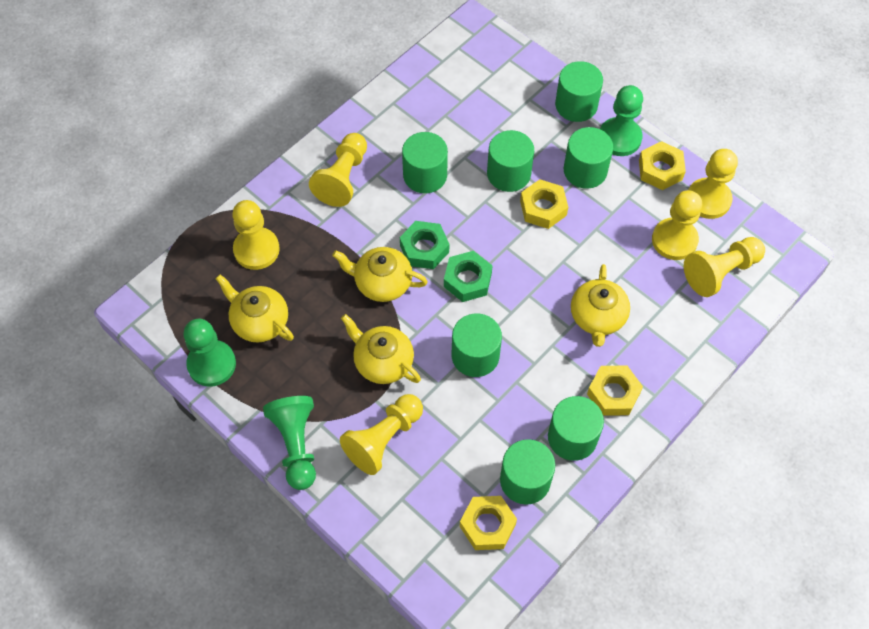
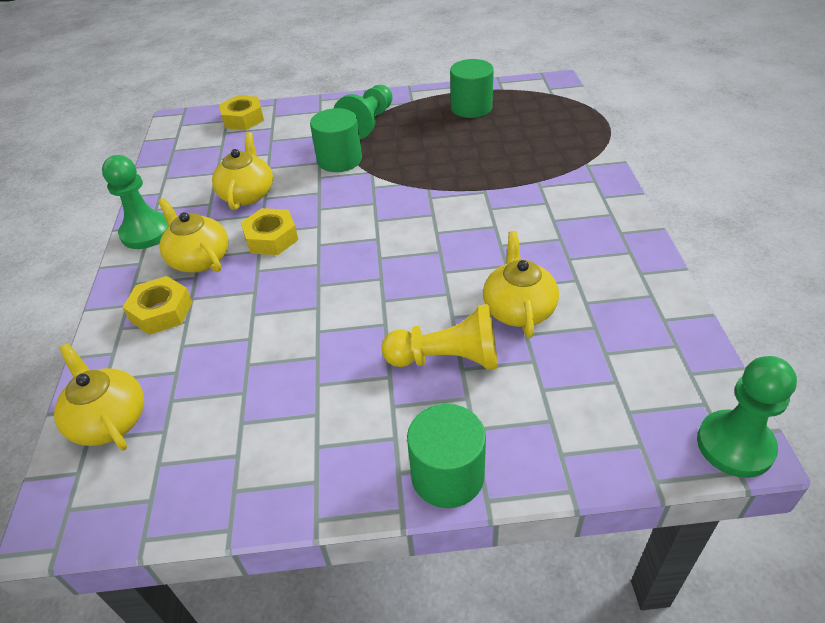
green cylinder: 7 -> 3
green nut: 2 -> 0
yellow nut: 4 -> 3
yellow pawn: 6 -> 1

